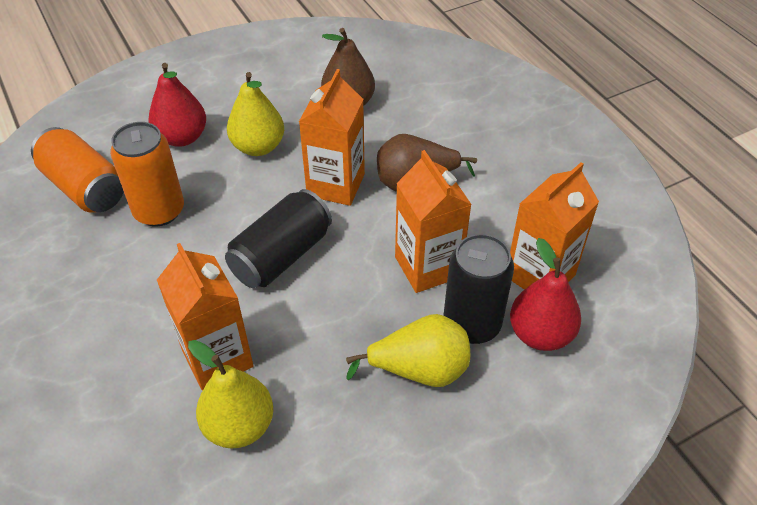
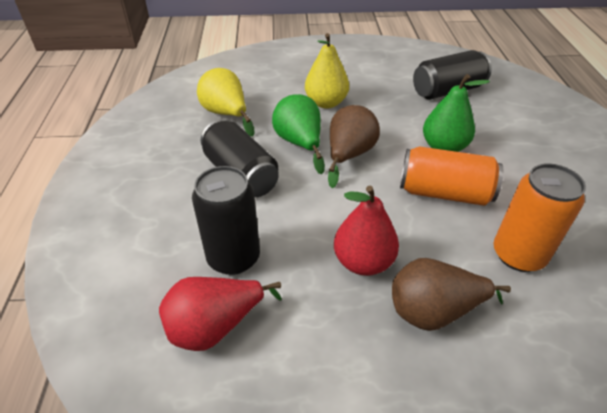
black can: 2 -> 3
green pear: 0 -> 2
orange carton: 4 -> 0
yellow pear: 3 -> 2

